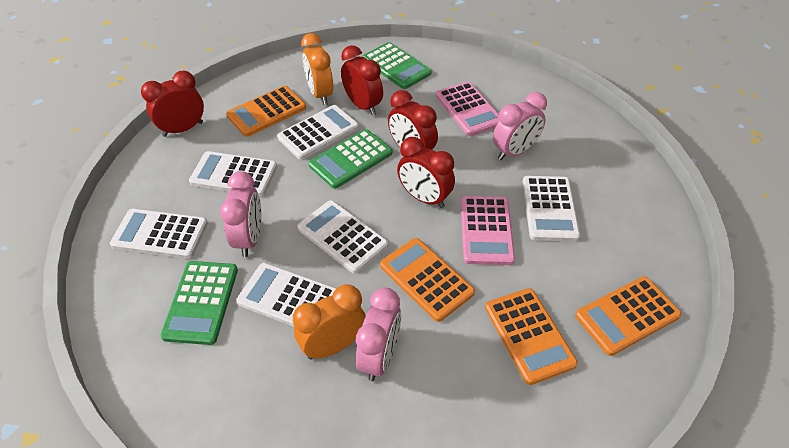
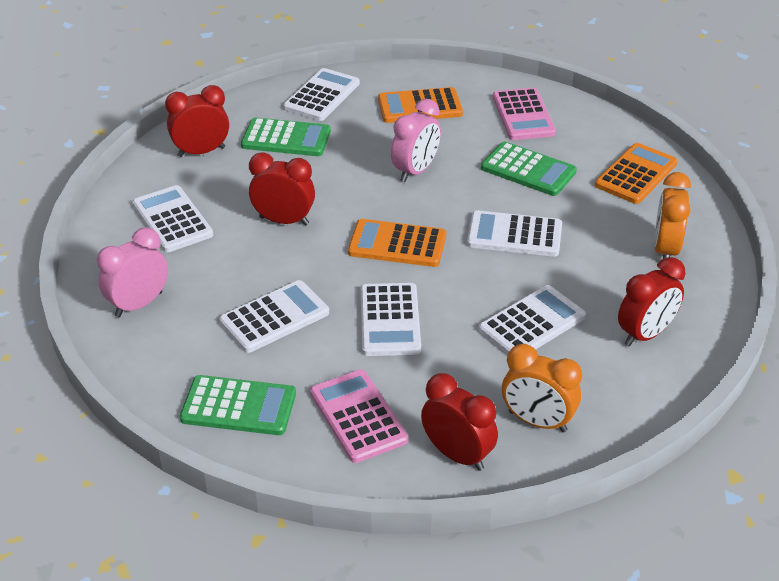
orange calculator: 4 -> 3
pink clock: 3 -> 2

